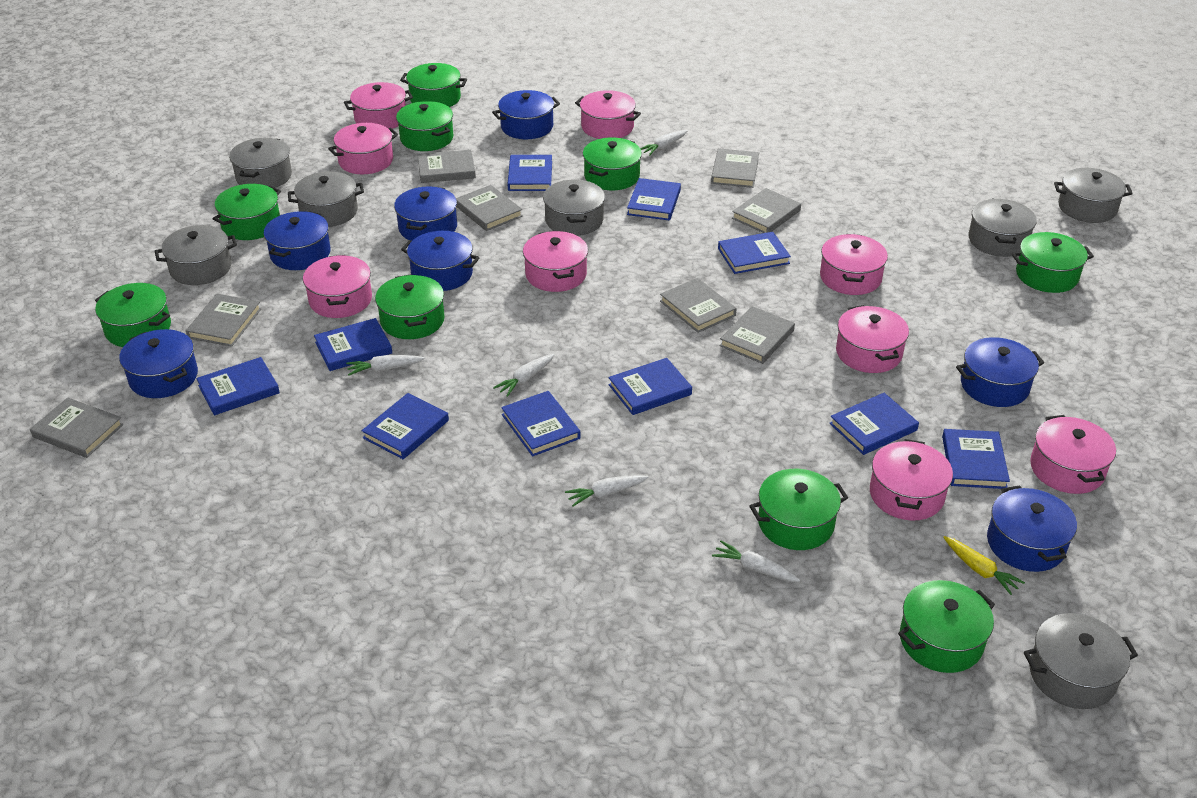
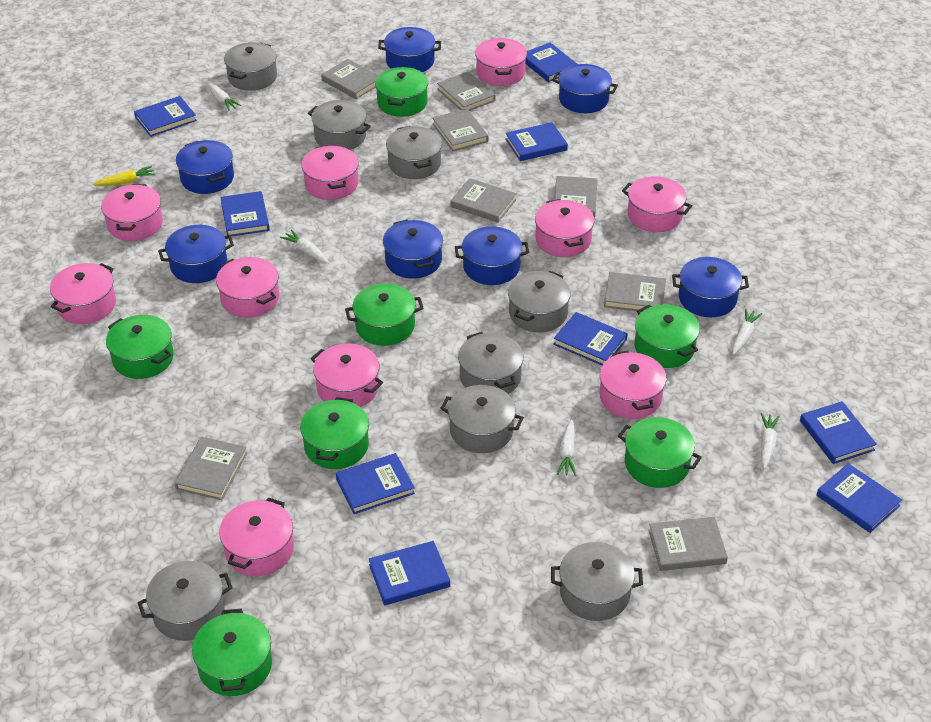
blue book: 10 -> 9
green pot: 9 -> 7
grey pot: 7 -> 8
pink pot: 9 -> 10

